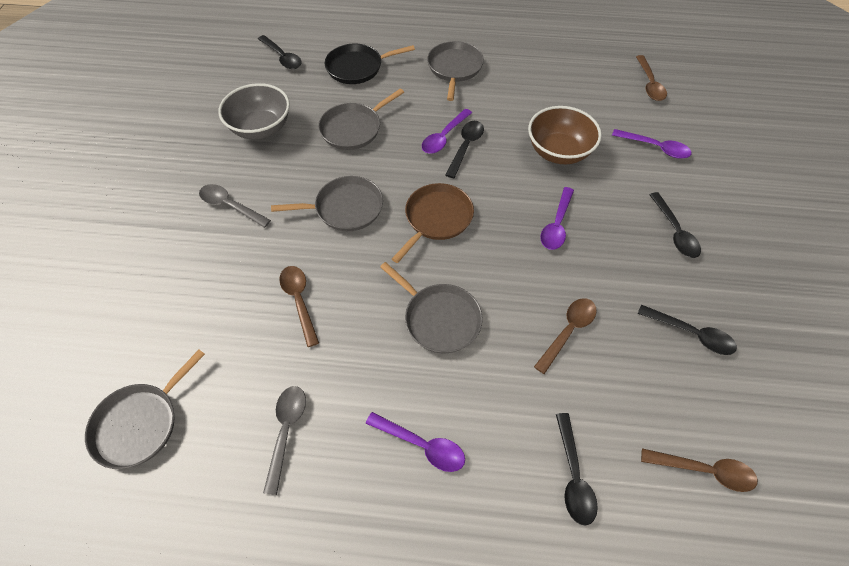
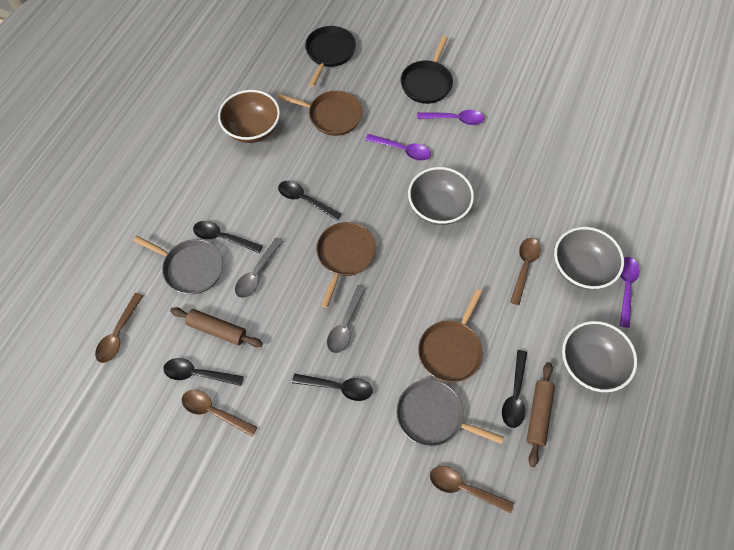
black pan: 1 -> 2
brown pan: 1 -> 3
brown rolling pin: 0 -> 2
grey bowl: 1 -> 3
grey pan: 5 -> 2
purple spoon: 4 -> 3

